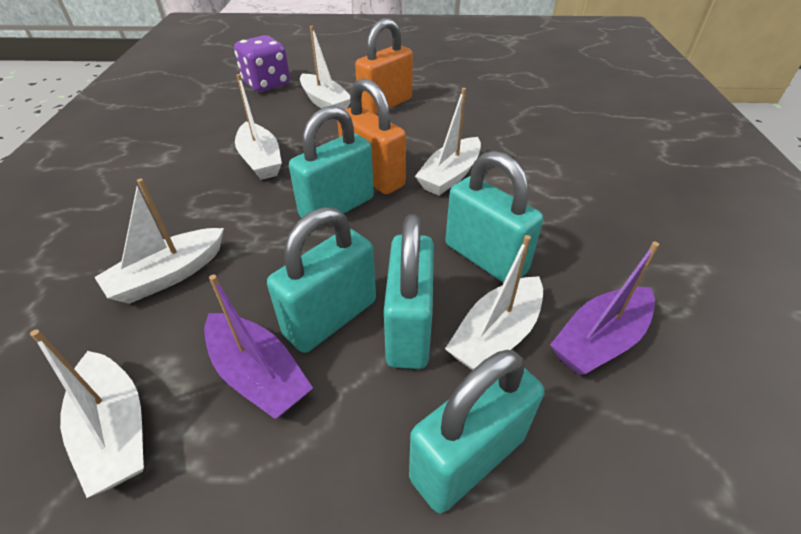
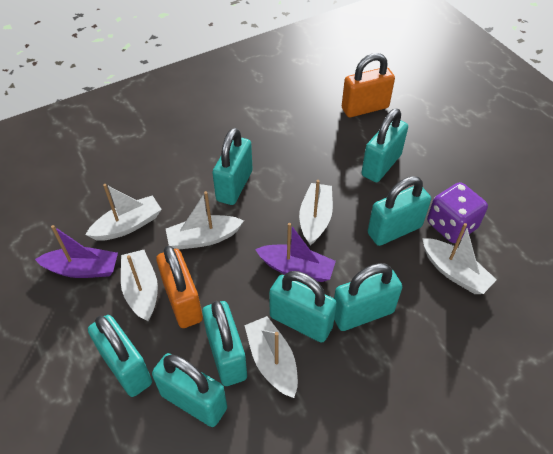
turquoise padlock: 5 -> 8

